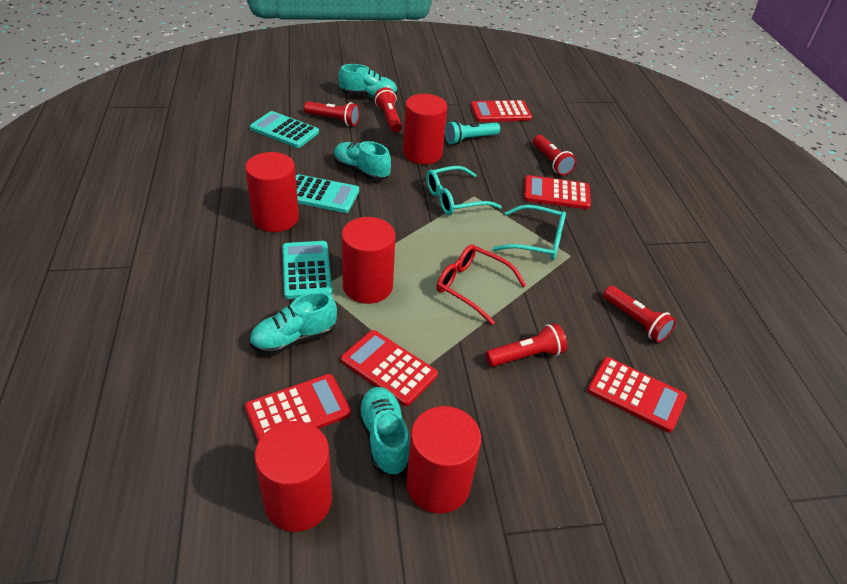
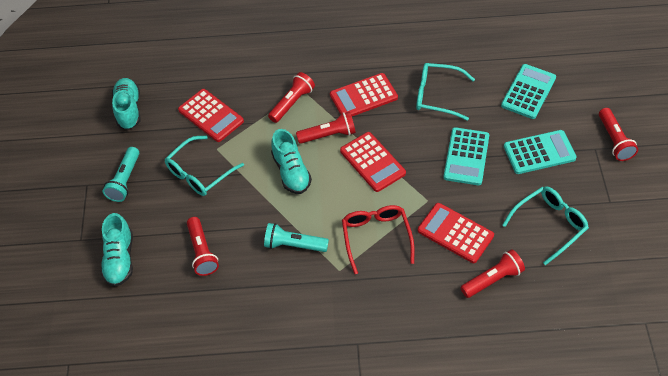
red calculator: 5 -> 4
red cylinder: 5 -> 0
turquoise flashlight: 1 -> 2
turquoise glasses: 2 -> 3
turquoise shoe: 4 -> 3

